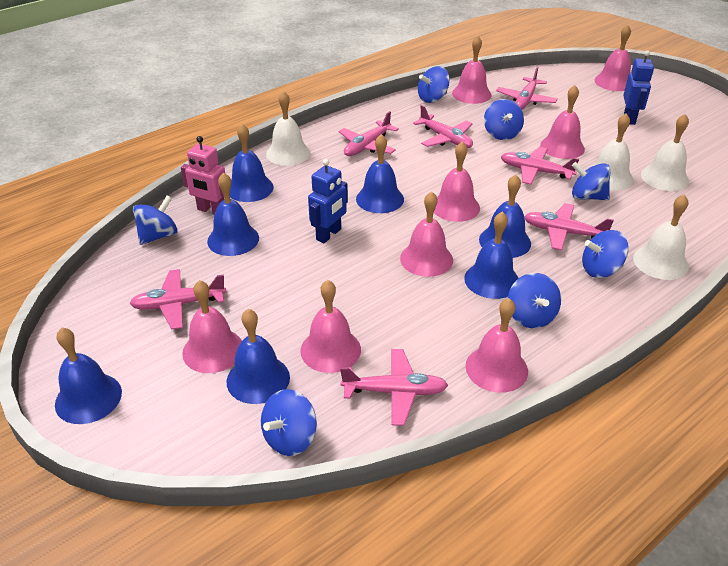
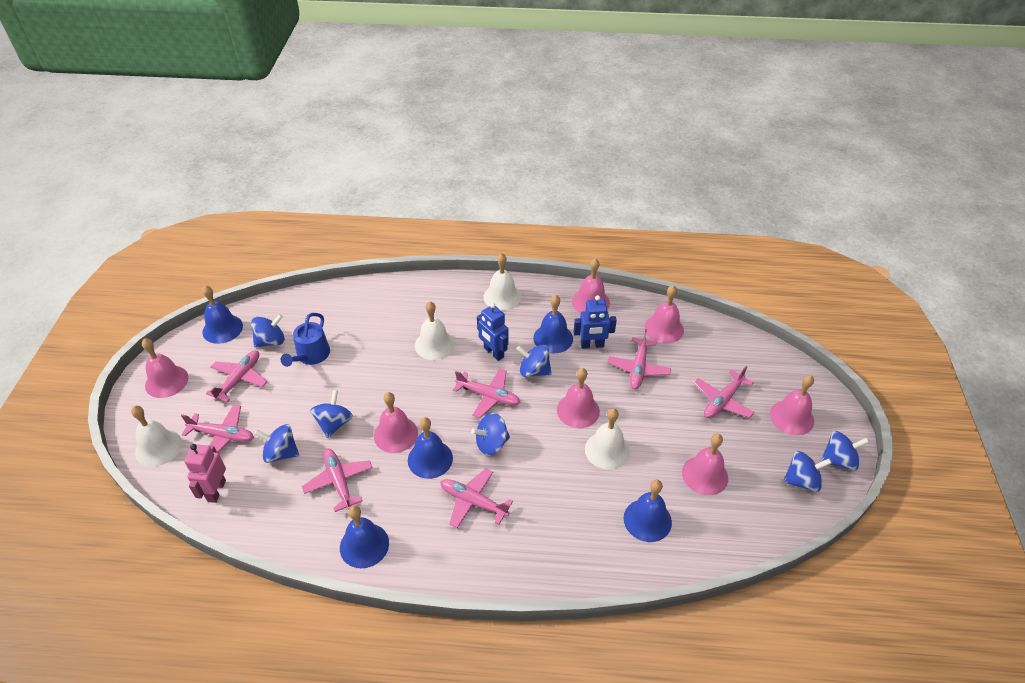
blue bell: 7 -> 5
blue watering can: 0 -> 1
pink bell: 8 -> 7

